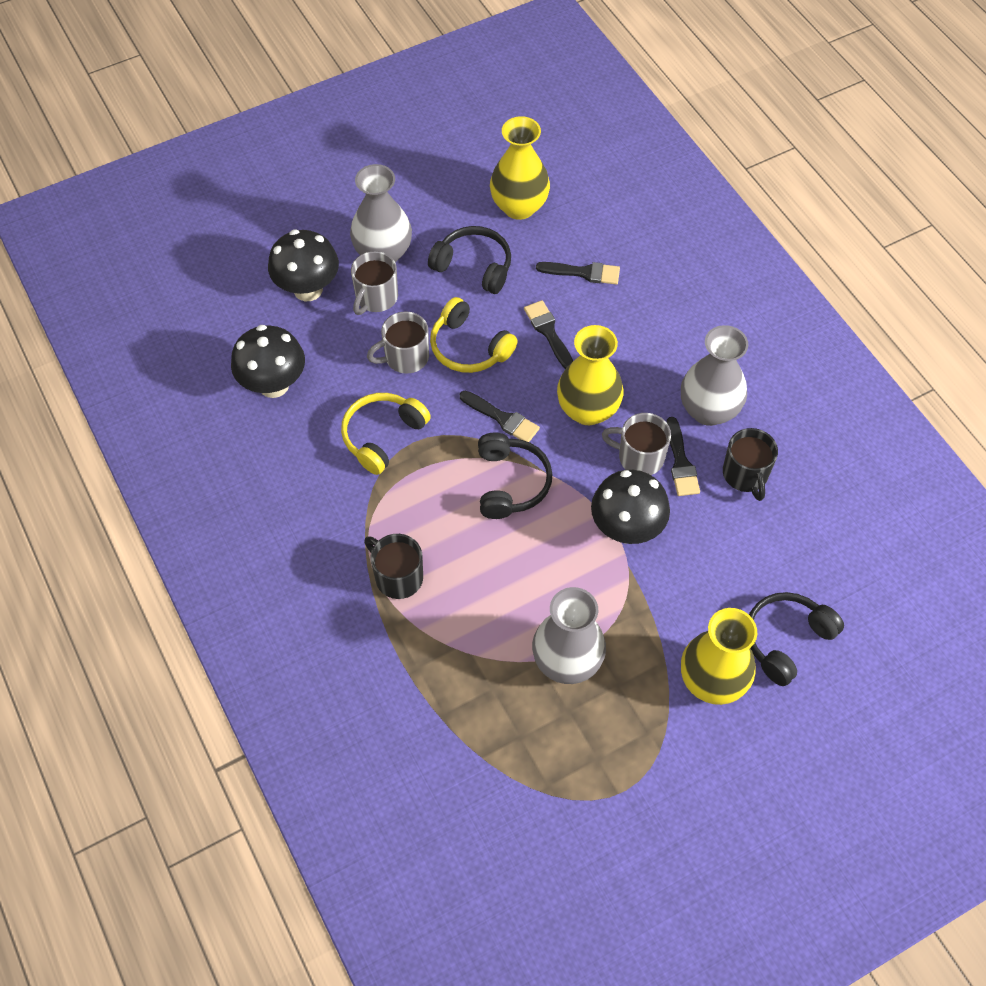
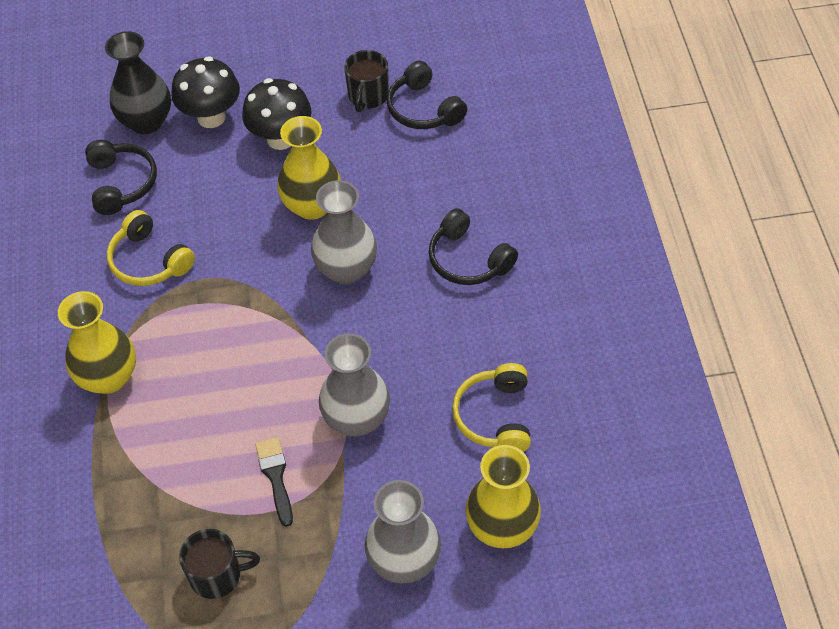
black brush: 4 -> 1
black mushroom: 3 -> 2
black vase: 0 -> 1
grey mug: 3 -> 0

